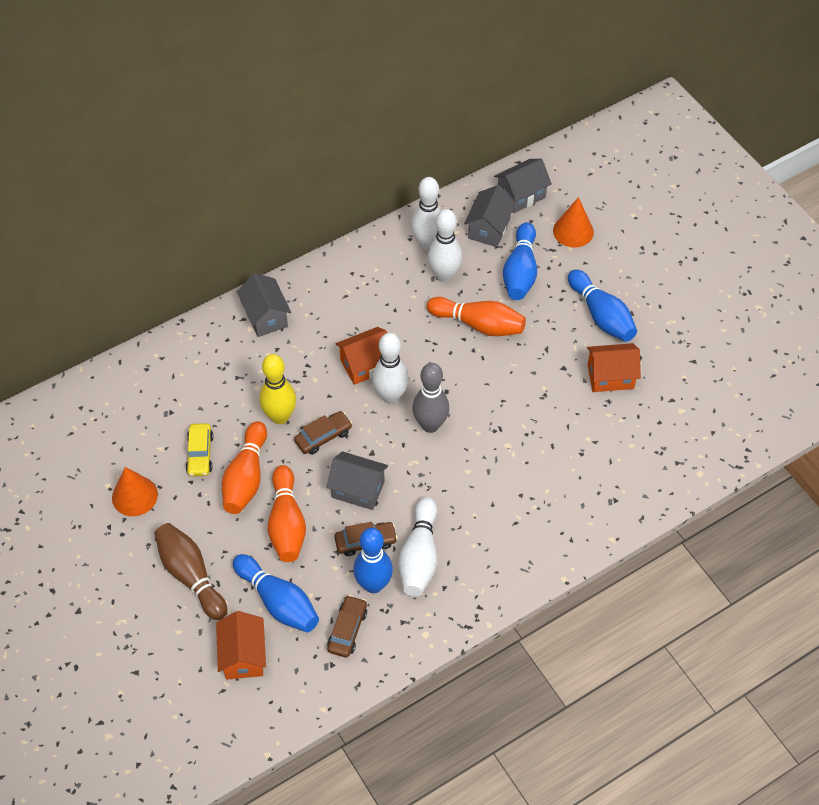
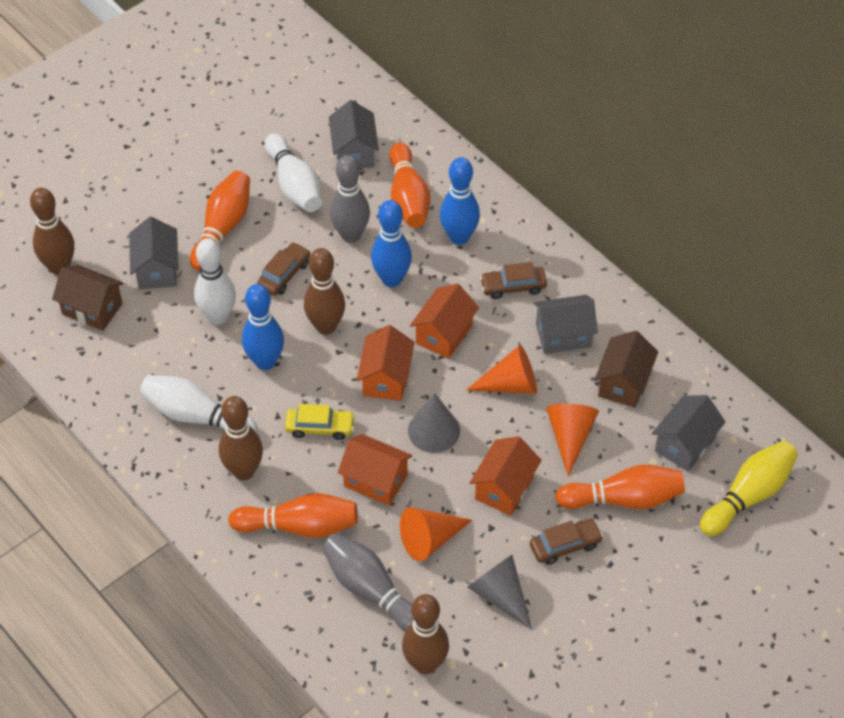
blue bowling pin: 4 -> 3
brown bowling pin: 1 -> 4
brown house: 0 -> 2
grey bowling pin: 1 -> 2
grey cone: 0 -> 2
orange bowling pin: 3 -> 4
orange cone: 2 -> 3
orange house: 3 -> 4
white bowling pin: 4 -> 3

